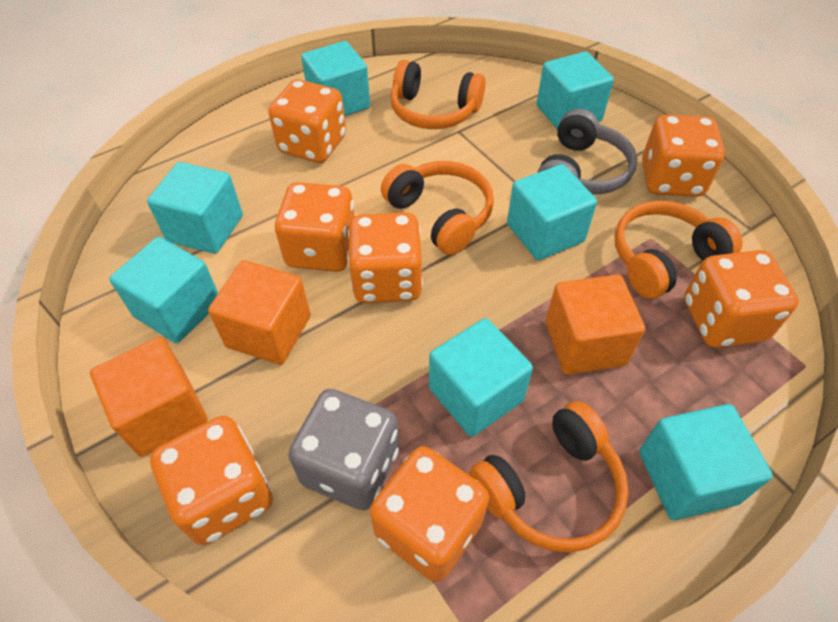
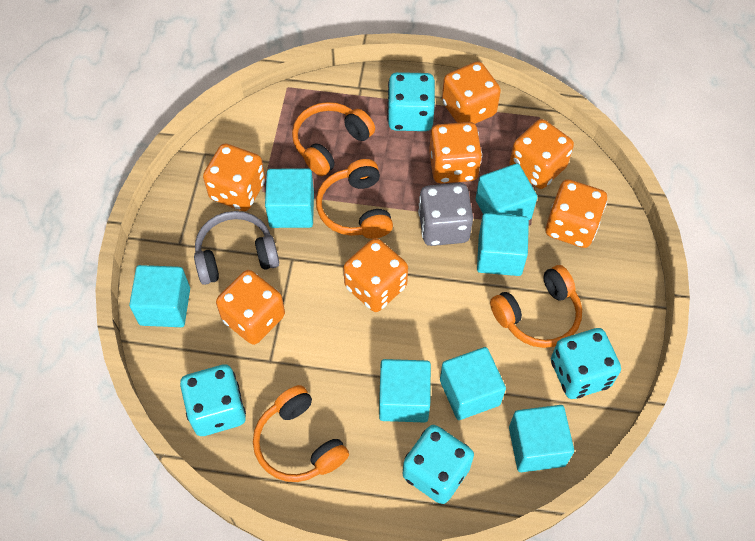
orange cube: 3 -> 0
turquoise dice: 0 -> 4

